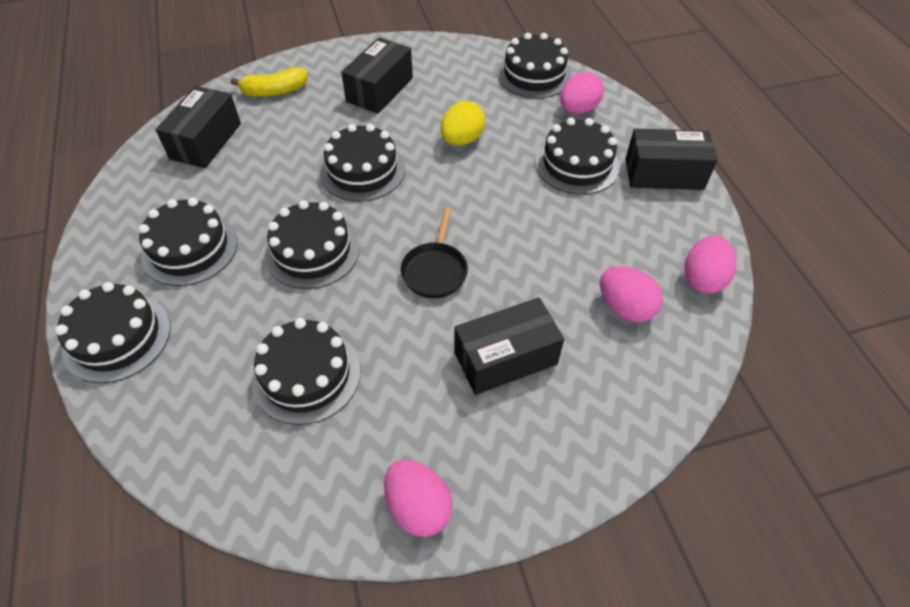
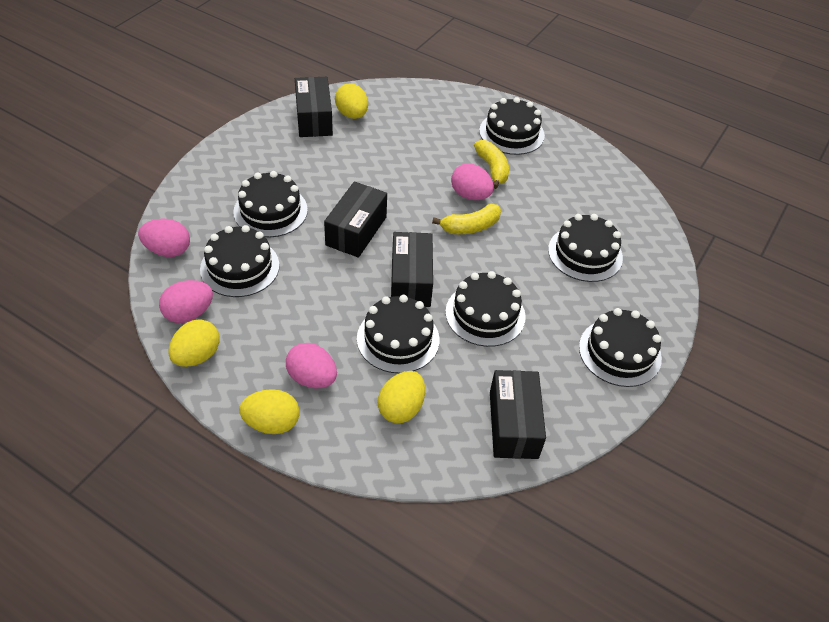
black pan: 1 -> 0
yellow banana: 1 -> 2
yellow egg: 1 -> 4

